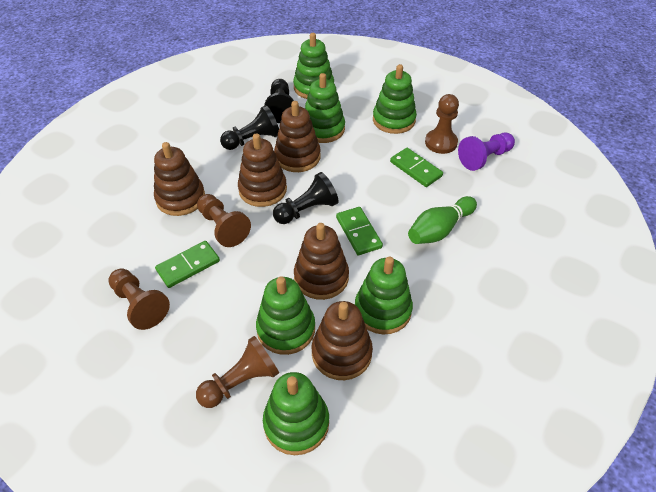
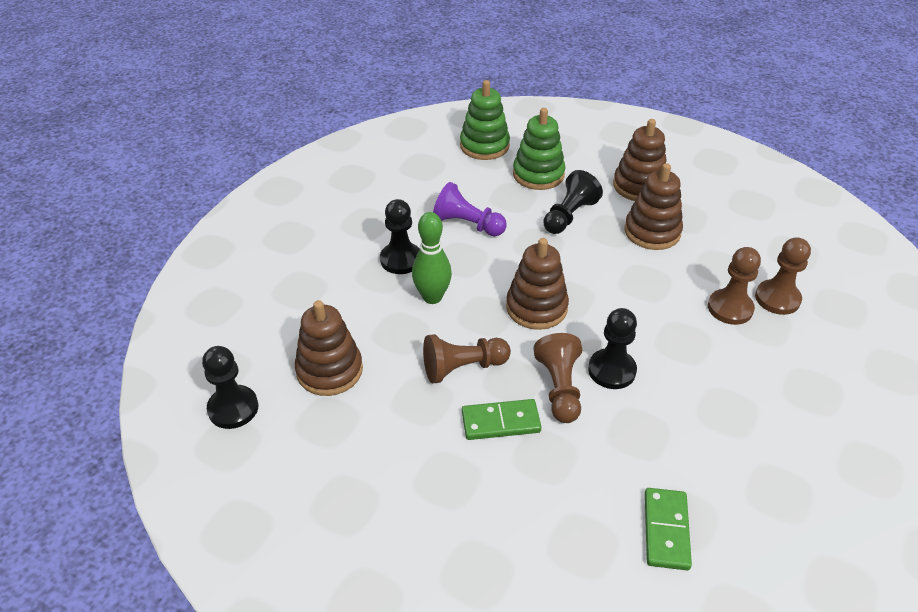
black pawn: 3 -> 4
brown stacking toy: 5 -> 4
green domino: 3 -> 2
green stacking toy: 6 -> 2

